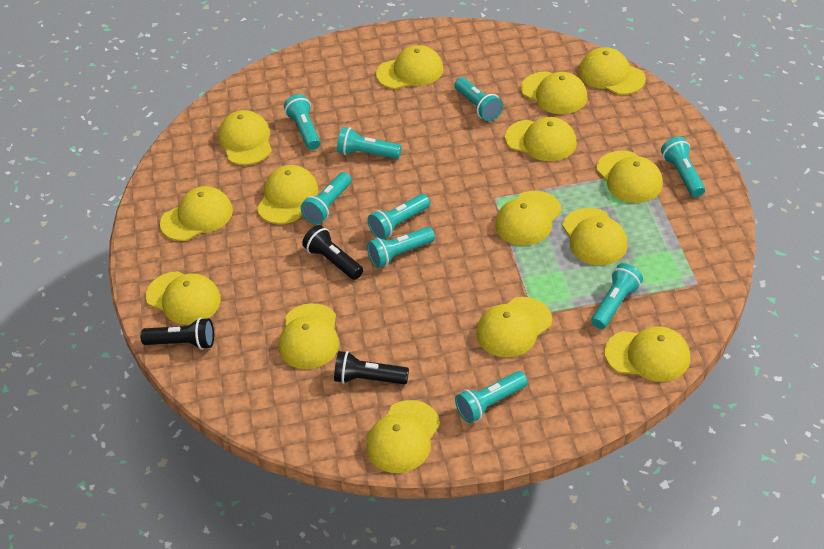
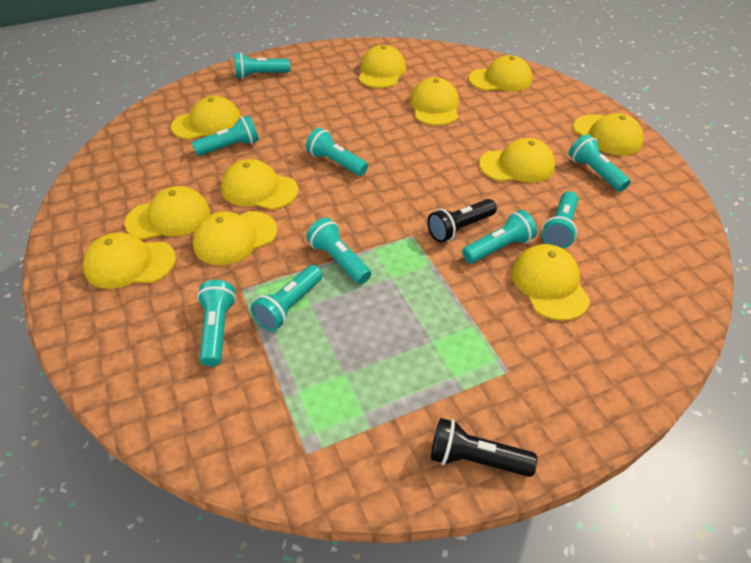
black flashlight: 3 -> 2
yellow cap: 15 -> 11

